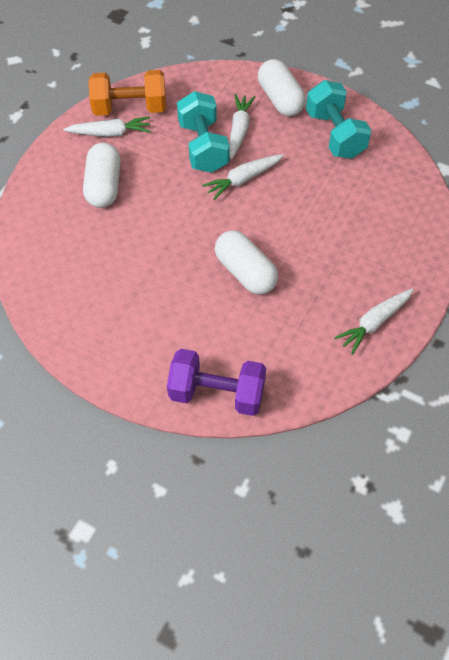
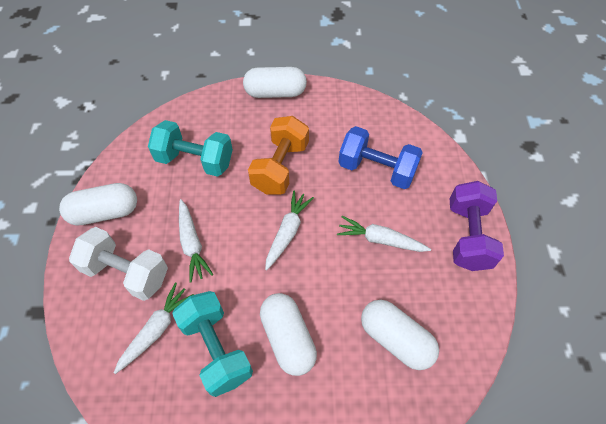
blue dumbbell: 0 -> 1
white capsule: 3 -> 4
white dumbbell: 0 -> 1

